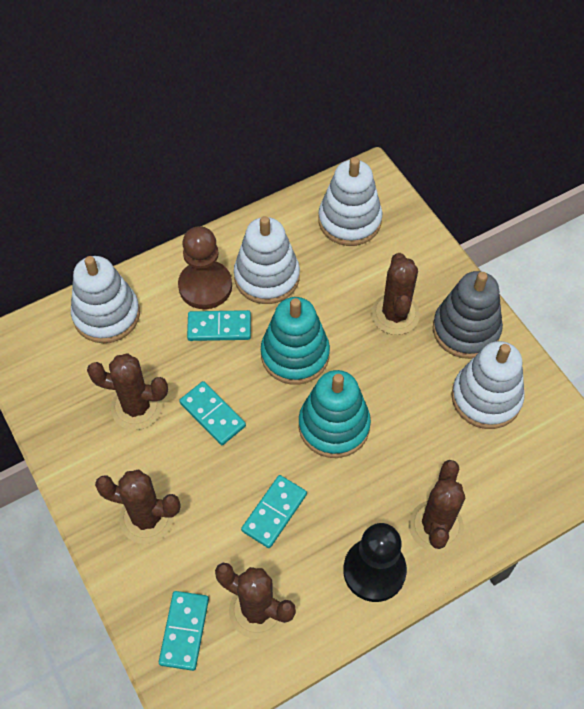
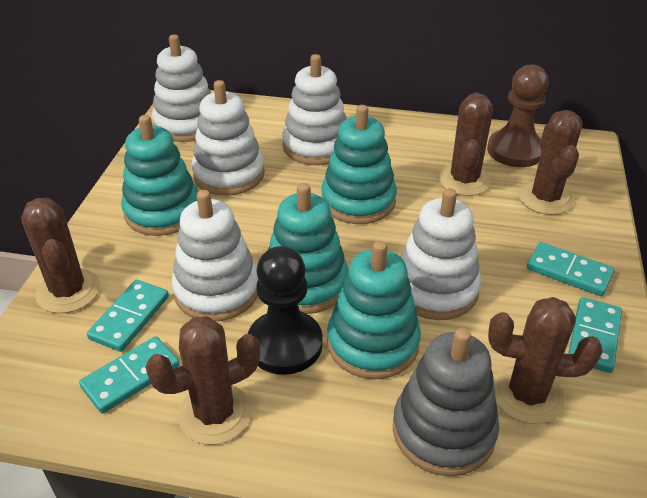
turquoise stacking toy: 2 -> 4
white stacking toy: 4 -> 5

